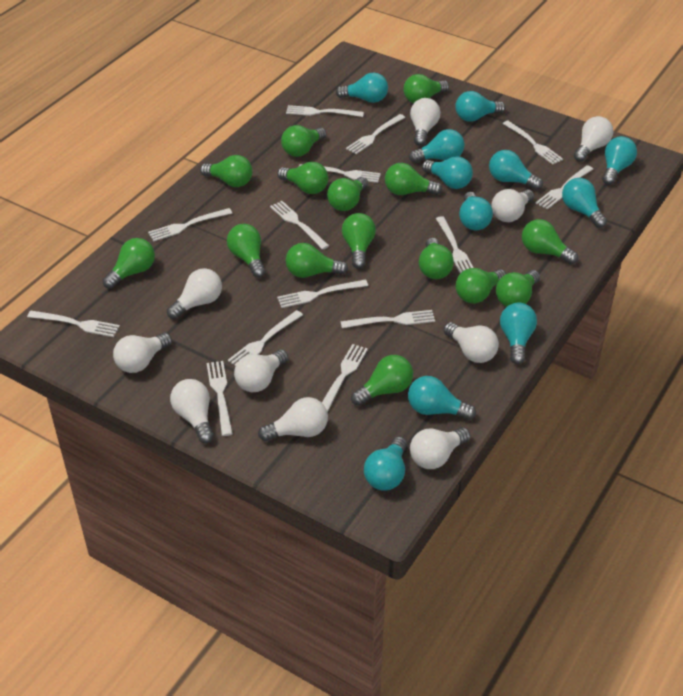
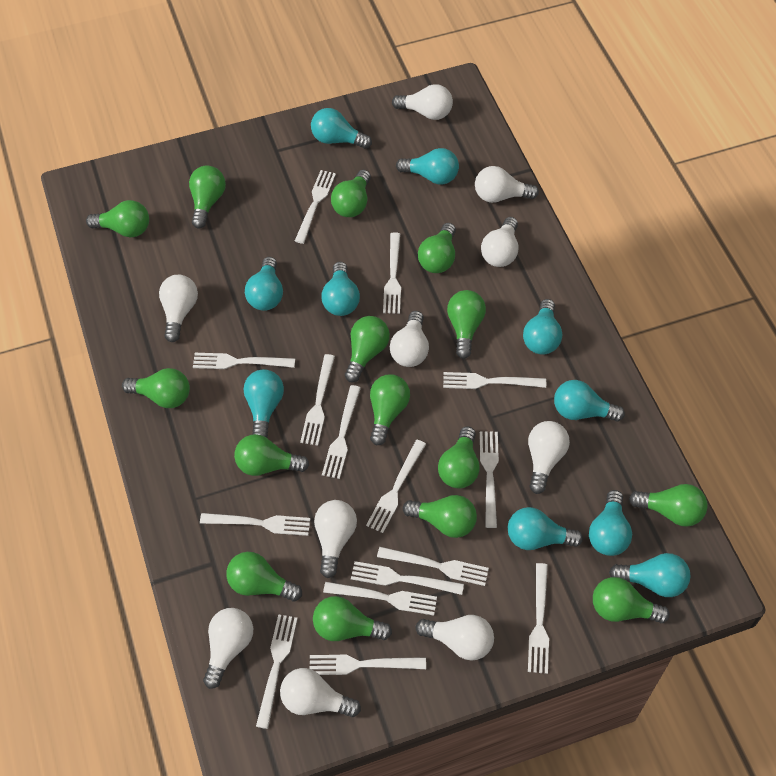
turquoise light bulb: 11 -> 10
white fork: 14 -> 15

